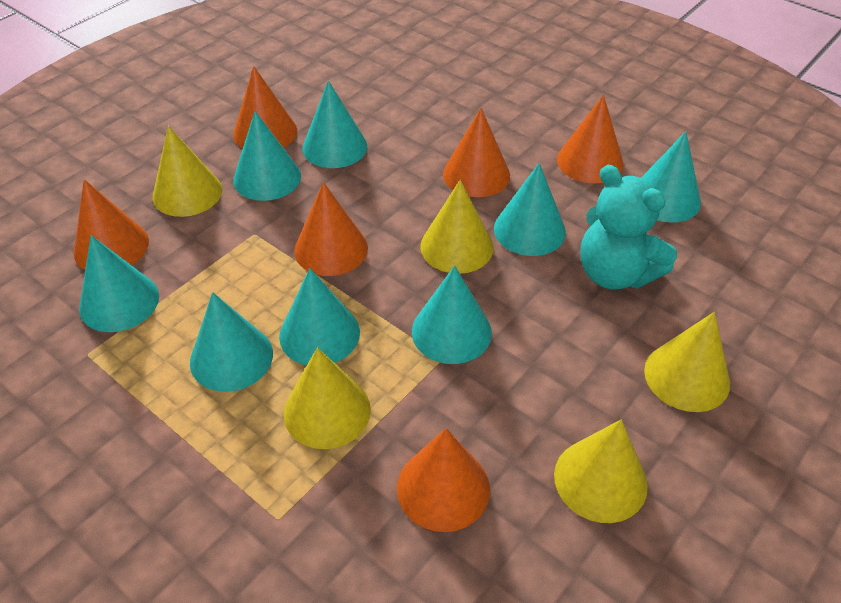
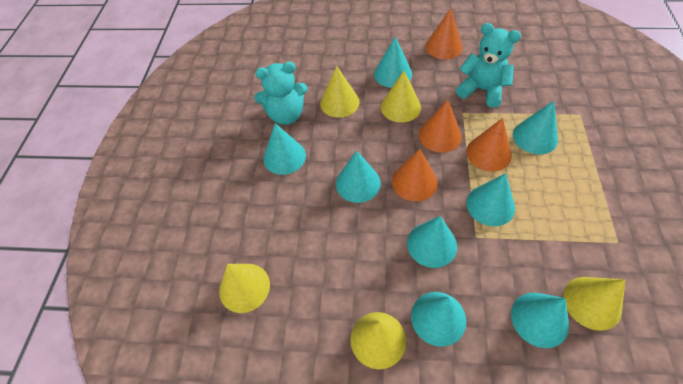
orange cone: 6 -> 4
turquoise teddy bear: 1 -> 2

